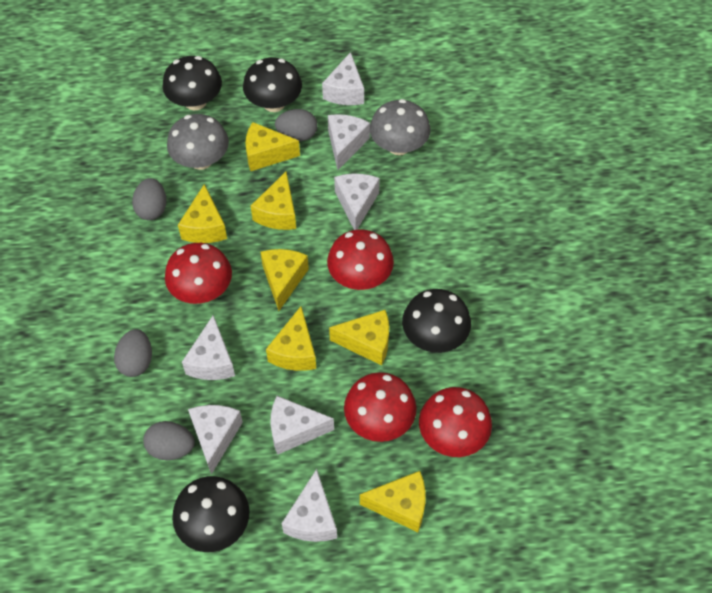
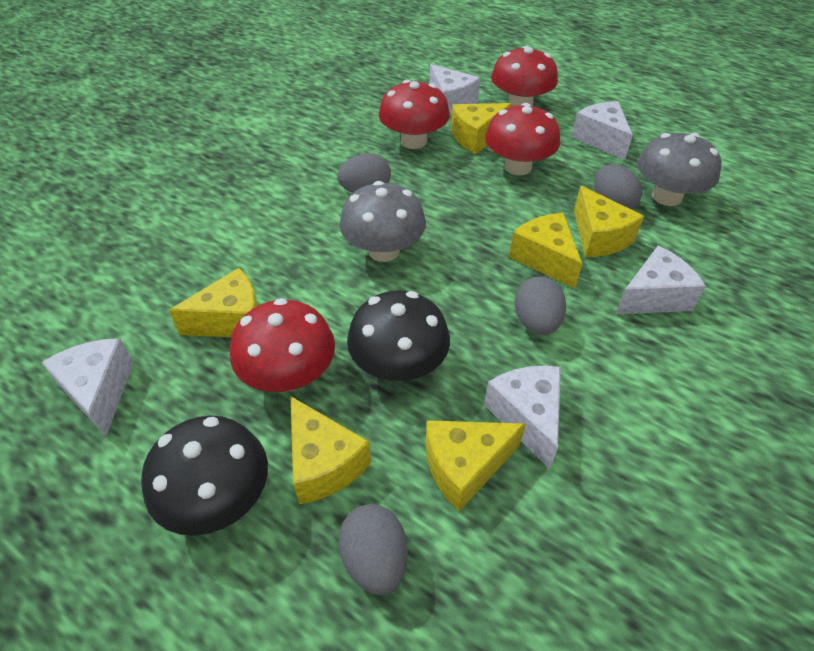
black mushroom: 4 -> 2
white cheese: 7 -> 5
yellow cheese: 7 -> 6

